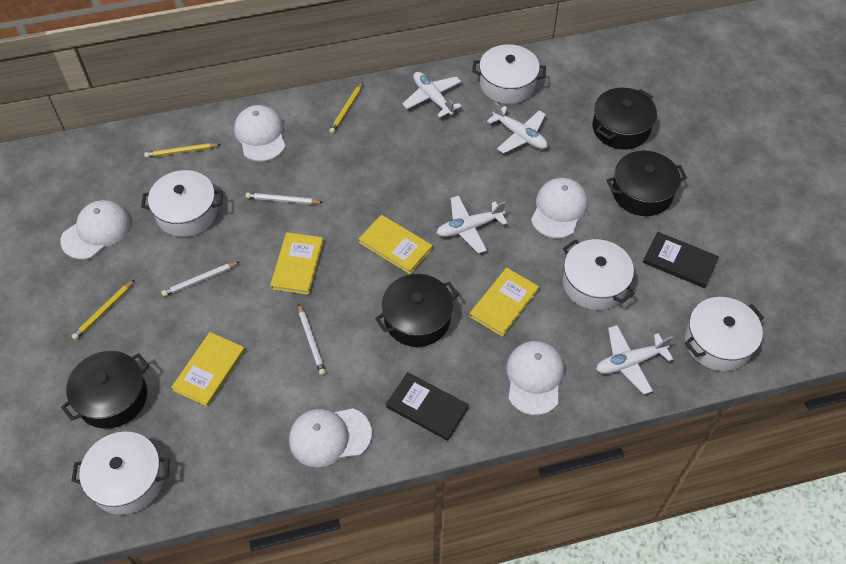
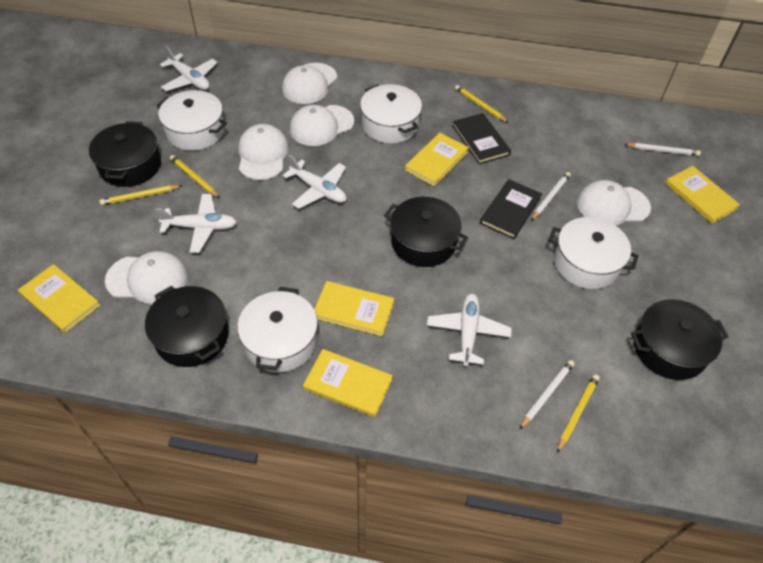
white pot: 5 -> 4
yellow book: 4 -> 5
yellow pencil: 3 -> 4

